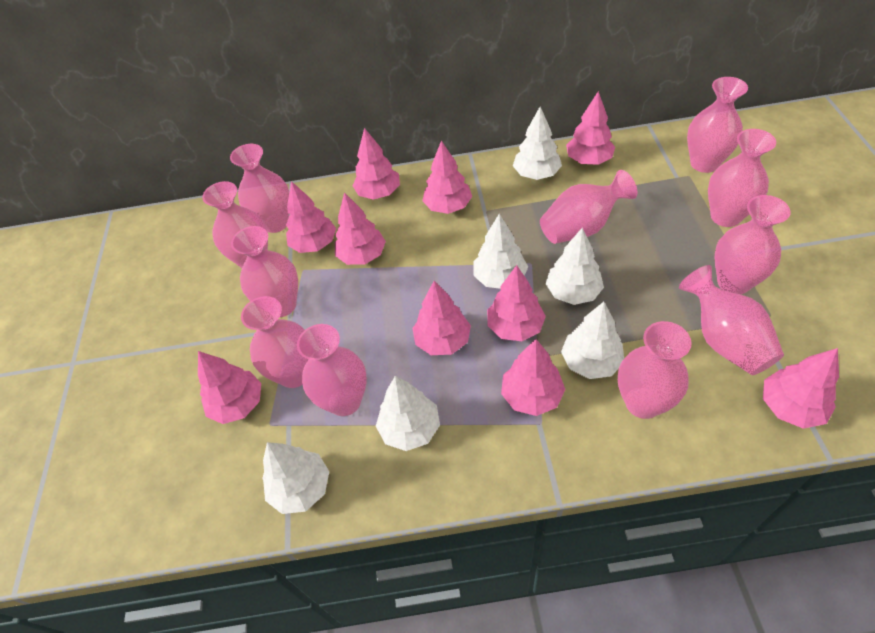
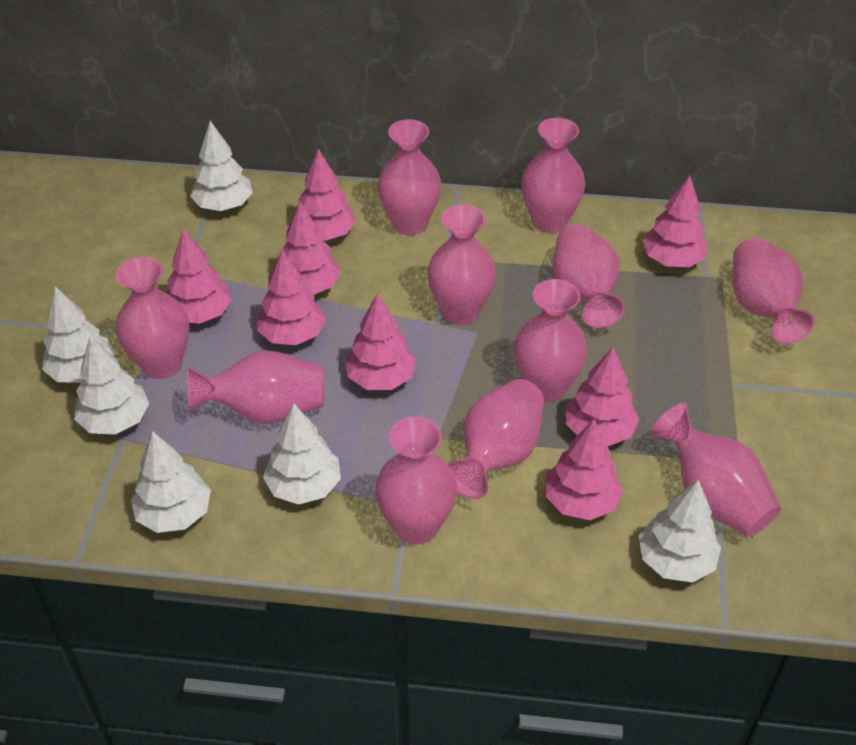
pink tree: 10 -> 8

